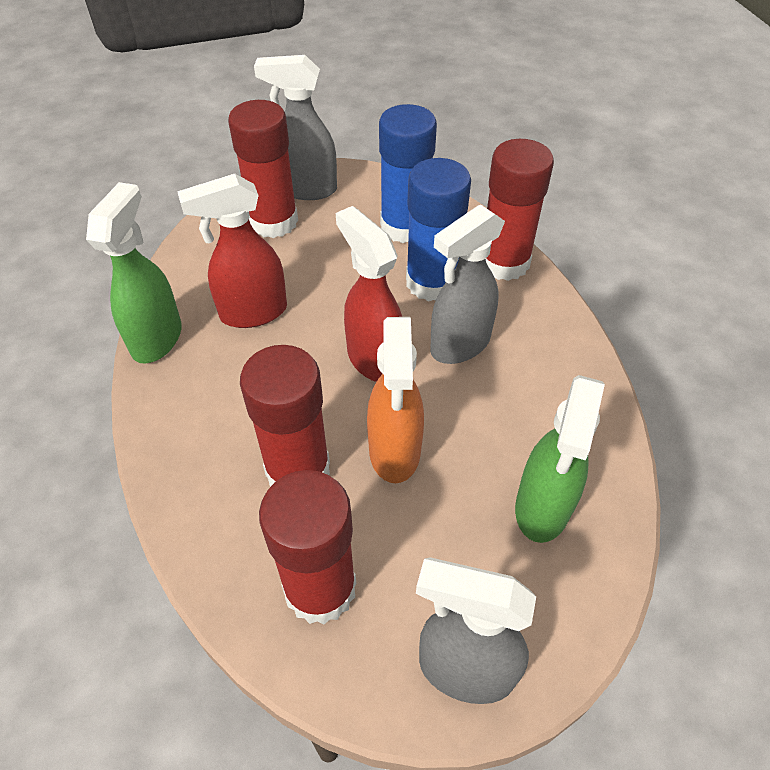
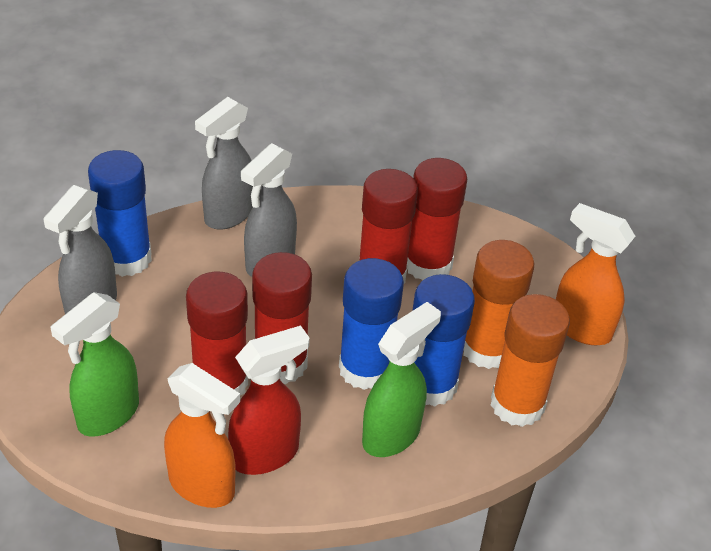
blue glue stick: 2 -> 3
orange glue stick: 0 -> 2
orange spray bottle: 1 -> 2
red spray bottle: 2 -> 1

